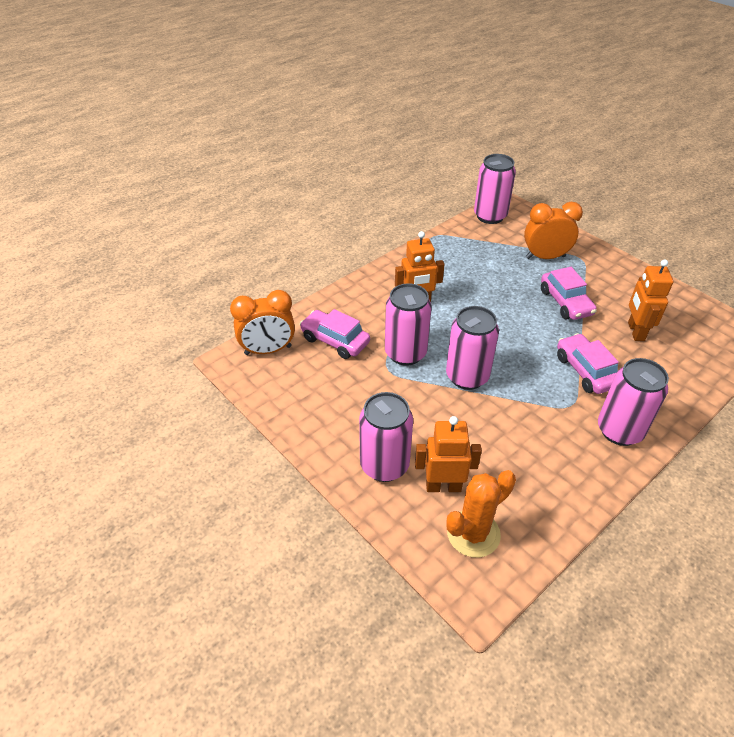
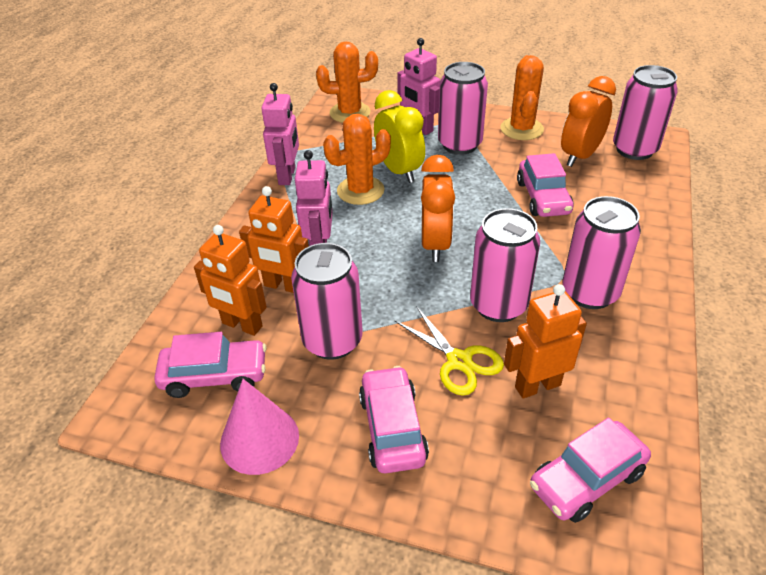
orange cactus: 1 -> 3
pink car: 3 -> 4
pink cone: 0 -> 1
pink robot: 0 -> 3
yellow clock: 0 -> 1
yellow scissors: 0 -> 1

